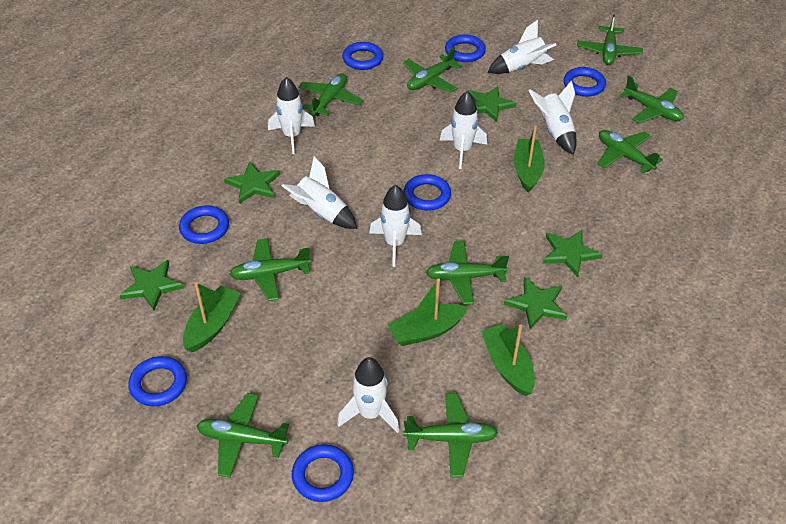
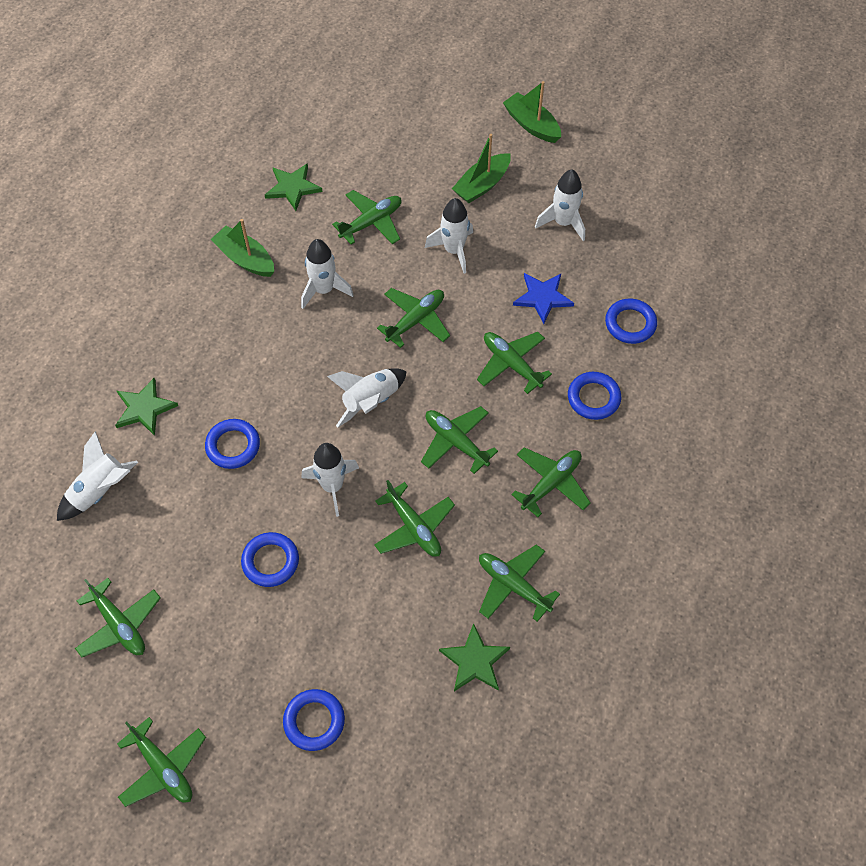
blue ring: 7 -> 5
blue star: 0 -> 1
green boat: 4 -> 3
green star: 5 -> 3
white rocket: 7 -> 6

